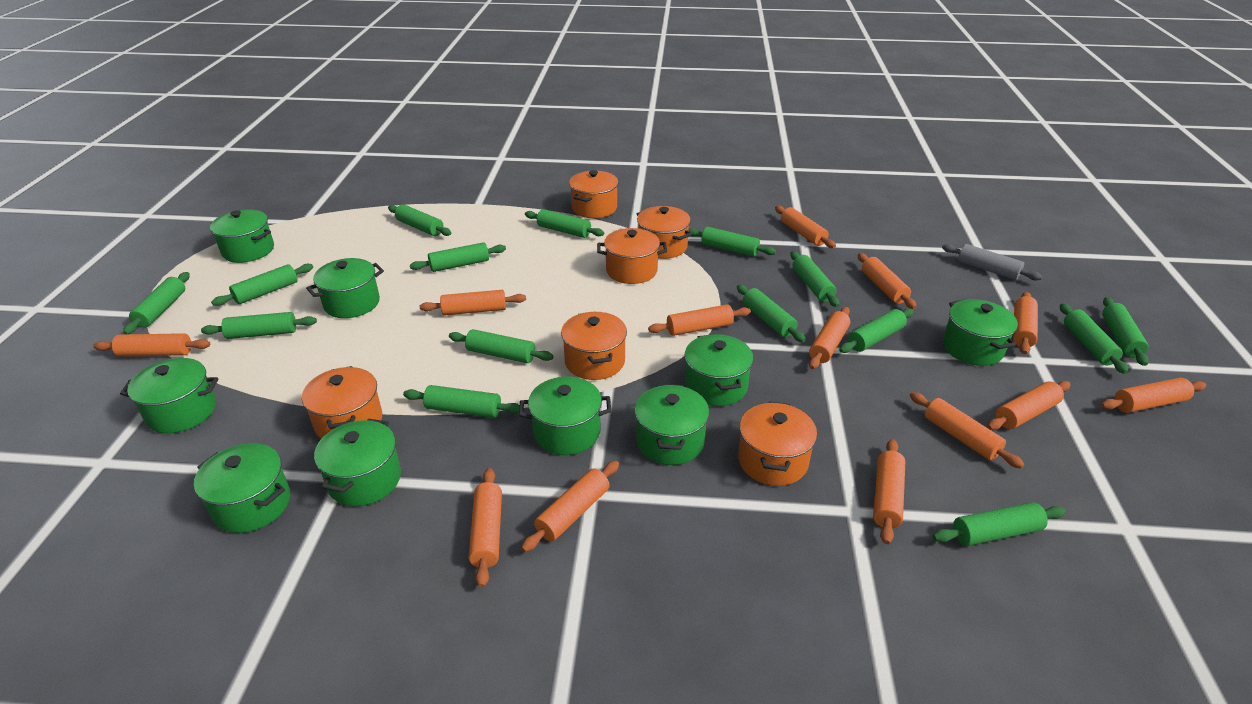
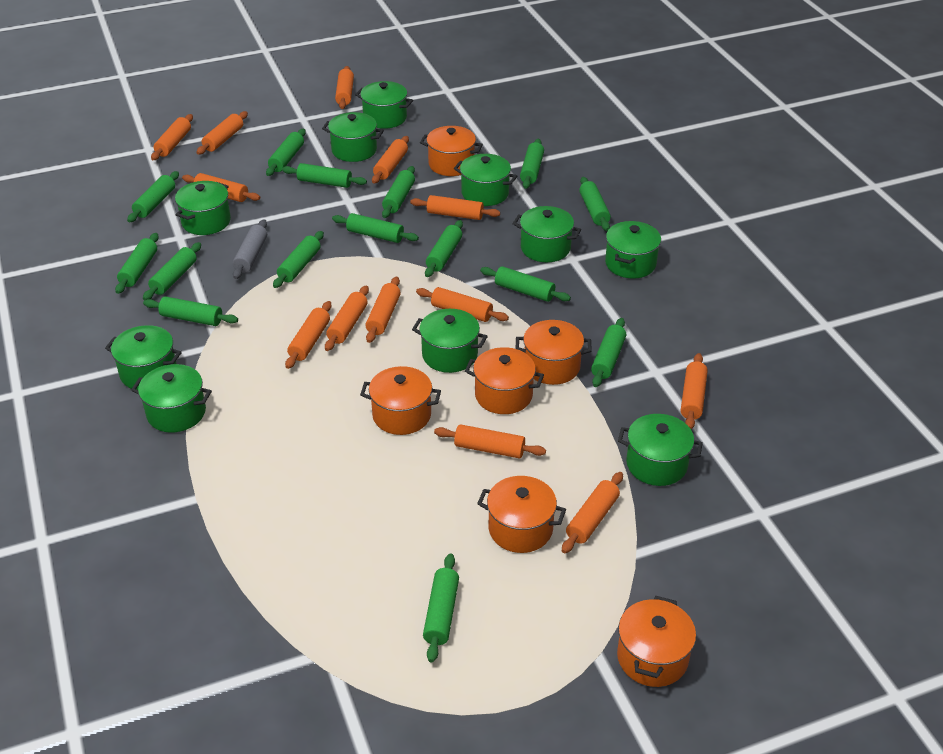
green pot: 9 -> 10

